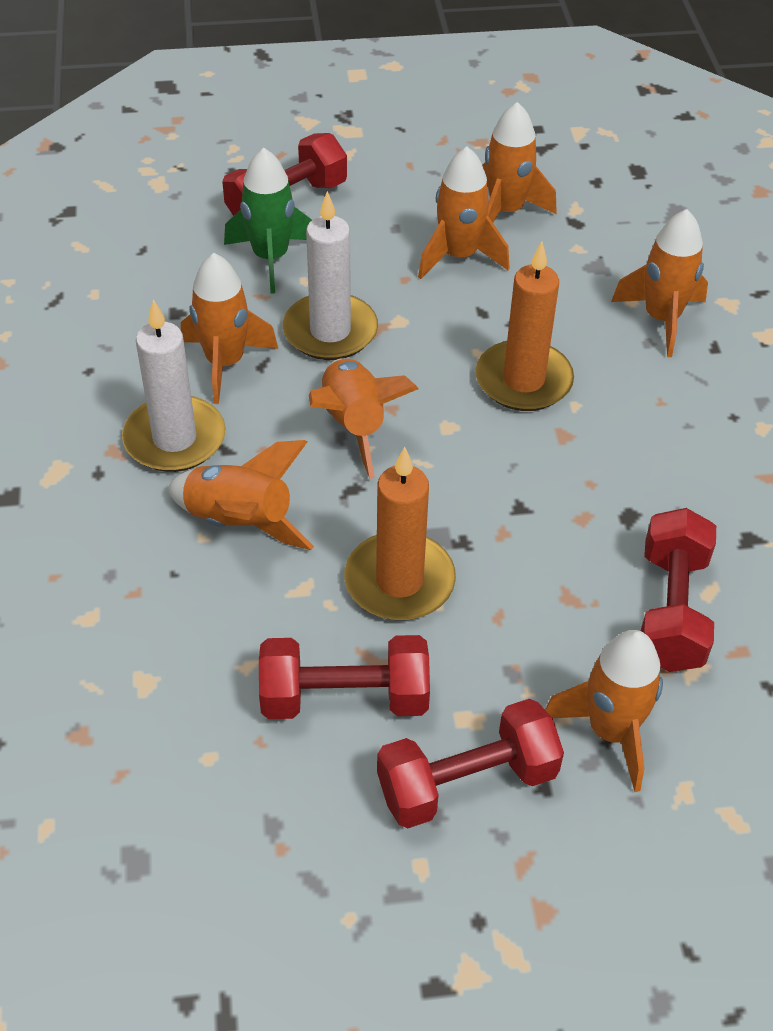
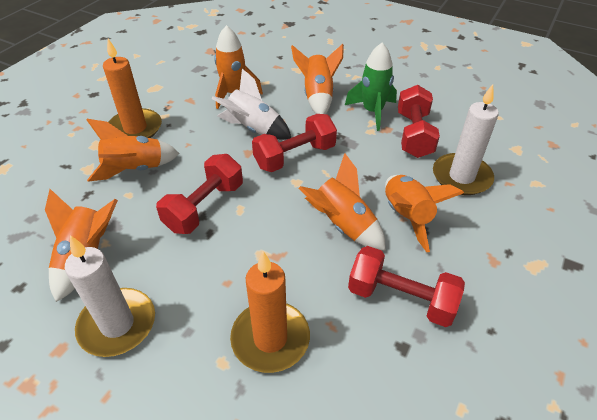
orange rocket: 7 -> 6
white rocket: 0 -> 1

